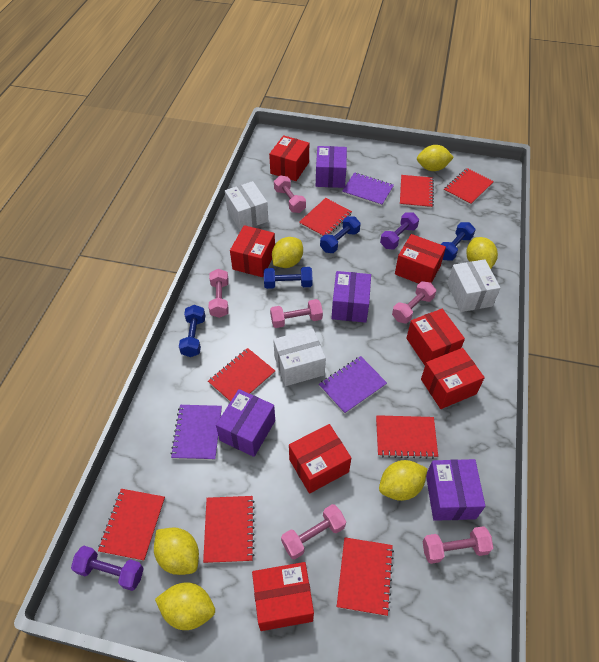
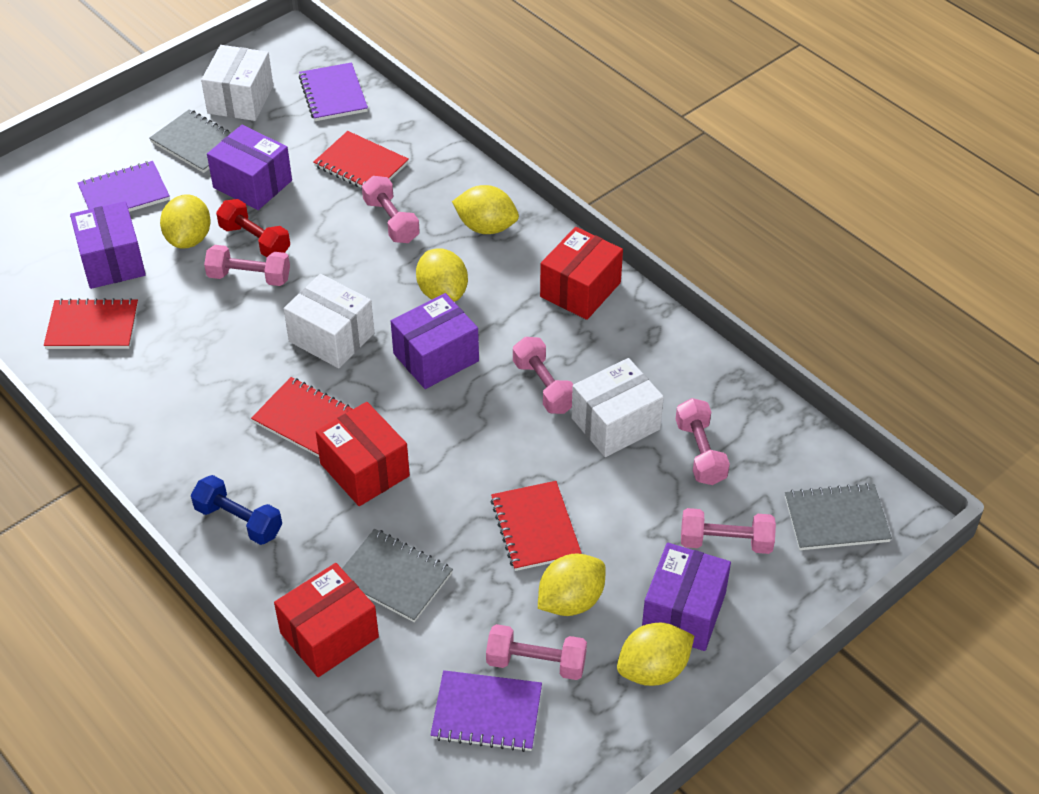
blue dumbbell: 4 -> 1
grey notebook: 0 -> 3
purple dumbbell: 2 -> 0
red box: 7 -> 3
red dumbbell: 0 -> 1
red notebook: 8 -> 4
yellow lemon: 6 -> 5

